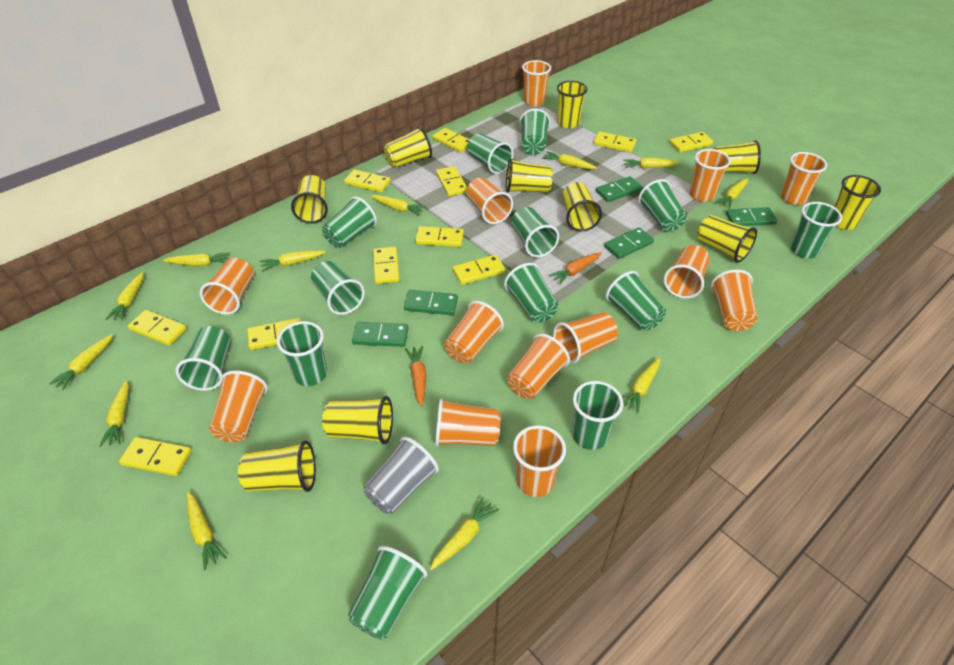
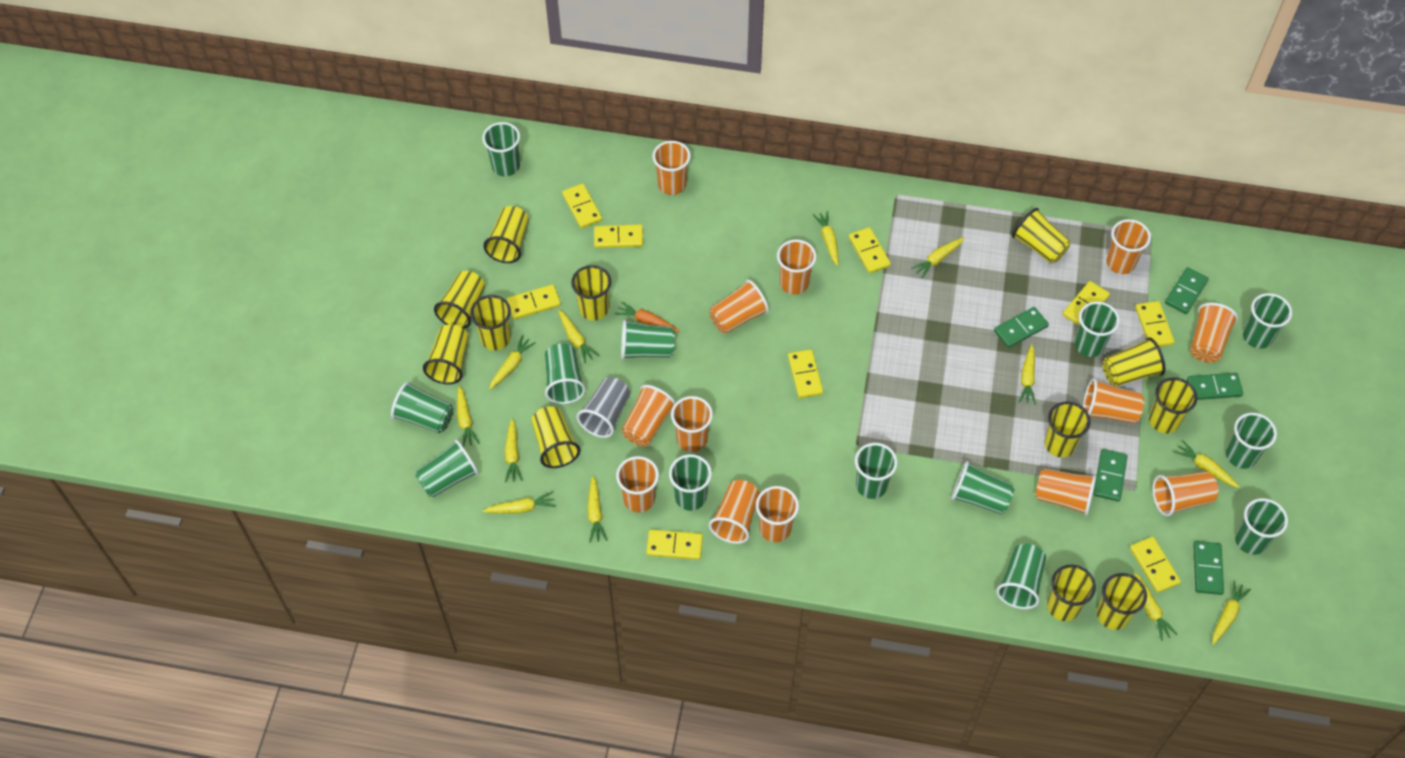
orange carrot: 2 -> 1
yellow cup: 10 -> 12
yellow domino: 11 -> 9

